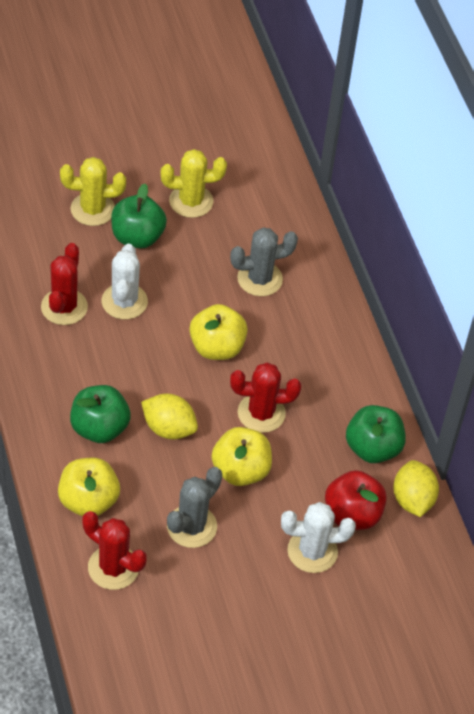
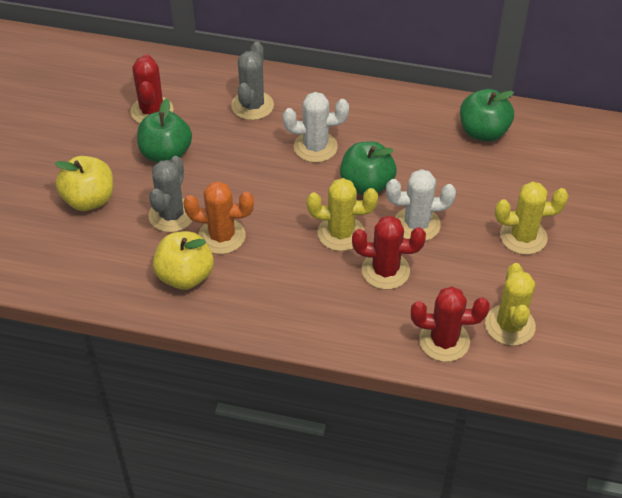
orange cactus: 0 -> 1
red apple: 1 -> 0
yellow apple: 3 -> 2
yellow cactus: 2 -> 3
yellow lemon: 2 -> 0

